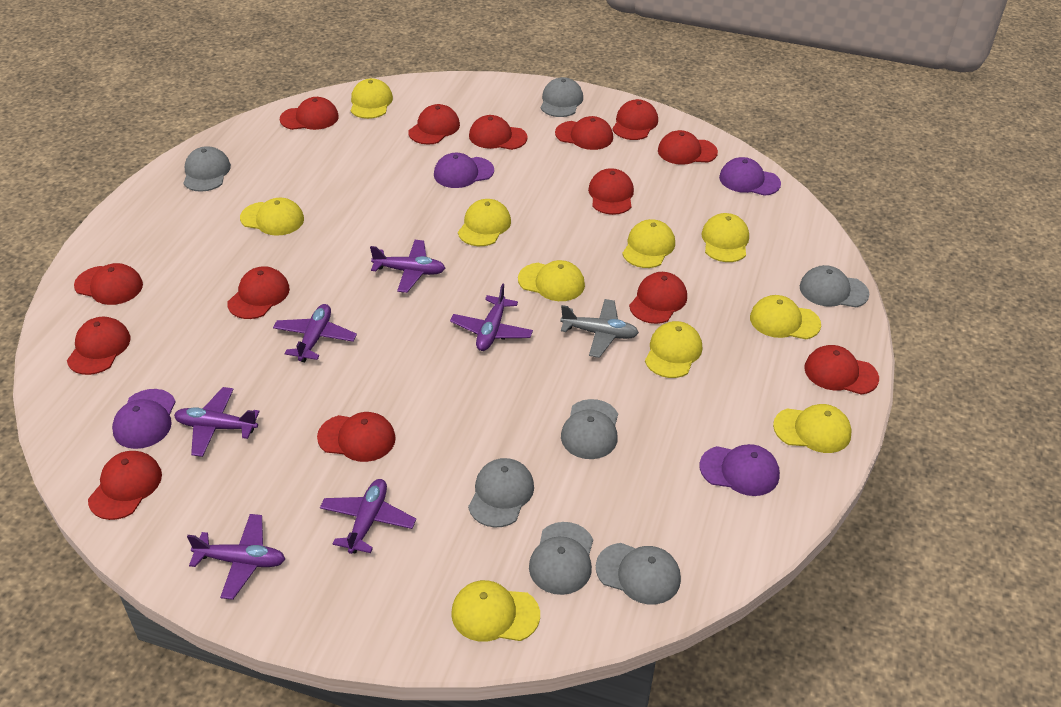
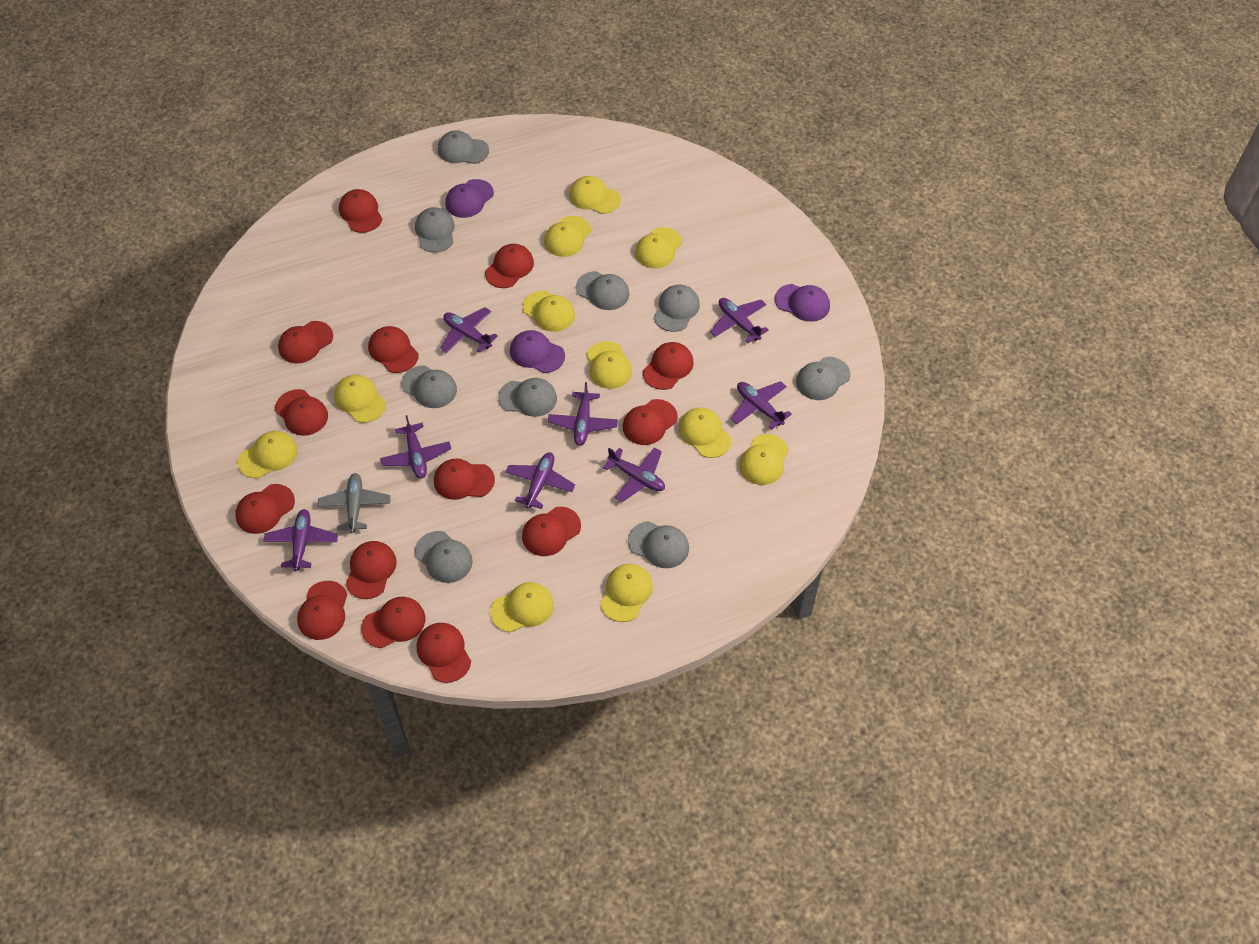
grey cap: 7 -> 9
purple cap: 4 -> 3
purple plane: 6 -> 8
yellow cap: 10 -> 11

